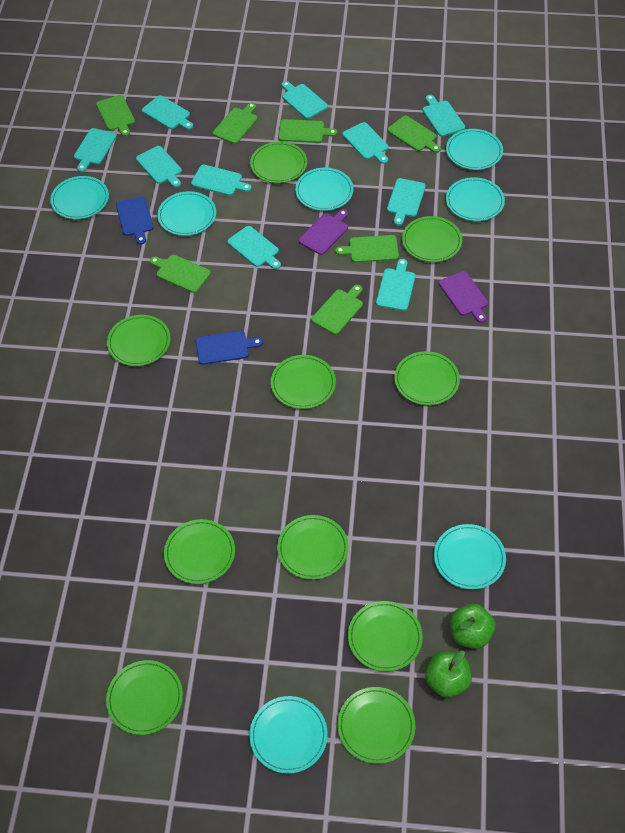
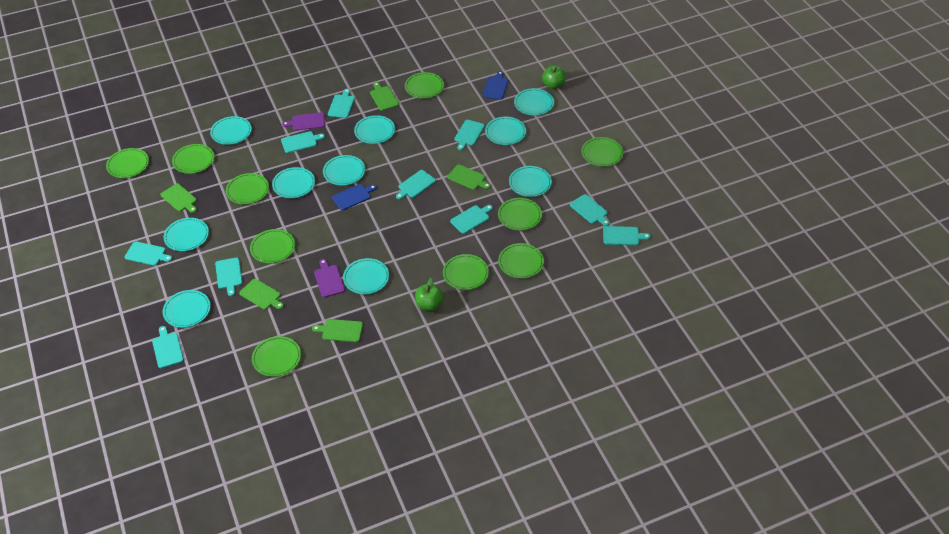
green cutting board: 7 -> 5
turquoise plate: 7 -> 10

